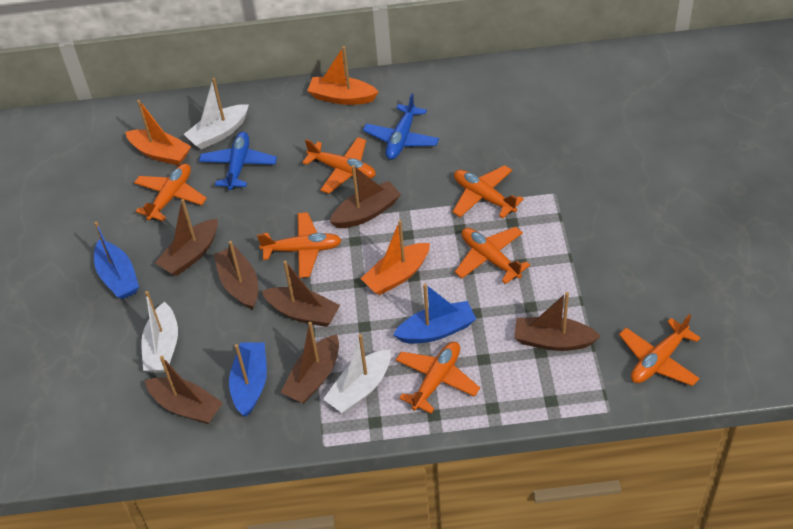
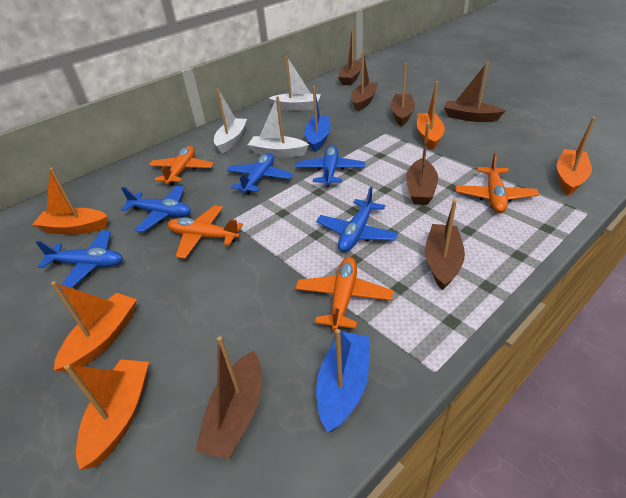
blue boat: 3 -> 2
blue plane: 2 -> 5
orange boat: 3 -> 5
orange plane: 7 -> 4

